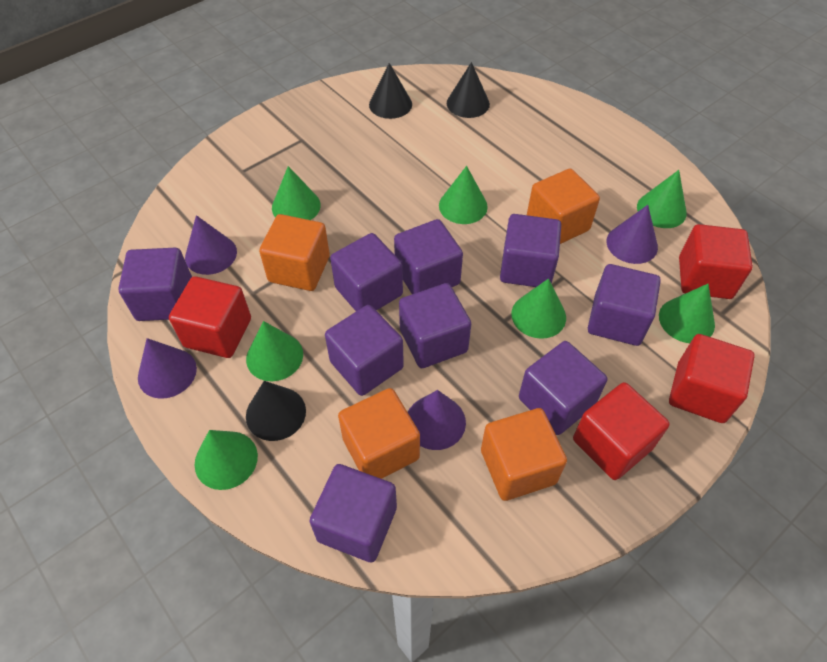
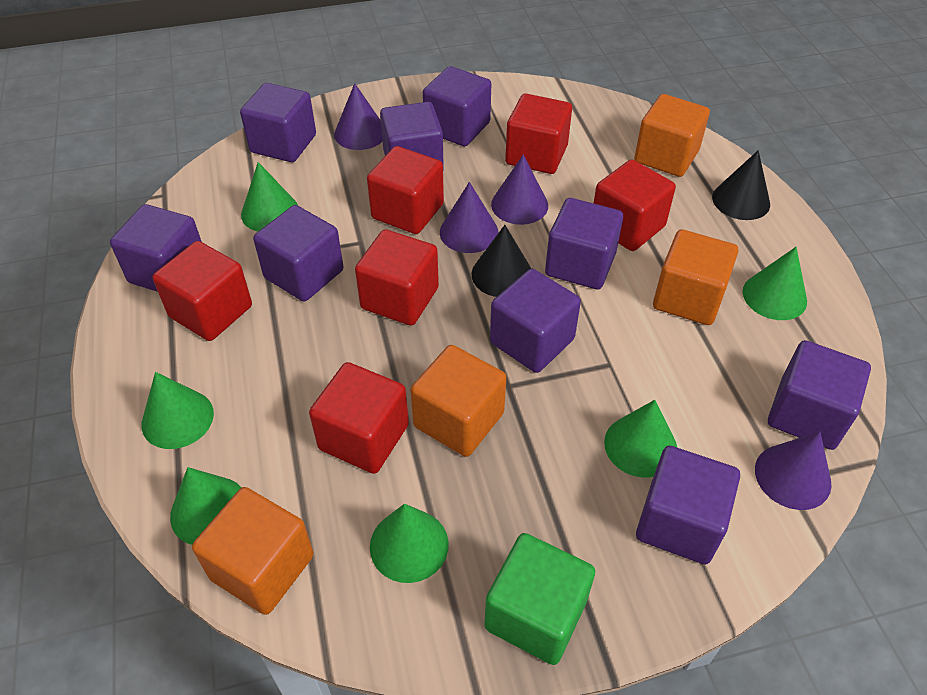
black cone: 3 -> 2
green cone: 7 -> 6
green cube: 0 -> 1
red cube: 4 -> 6

